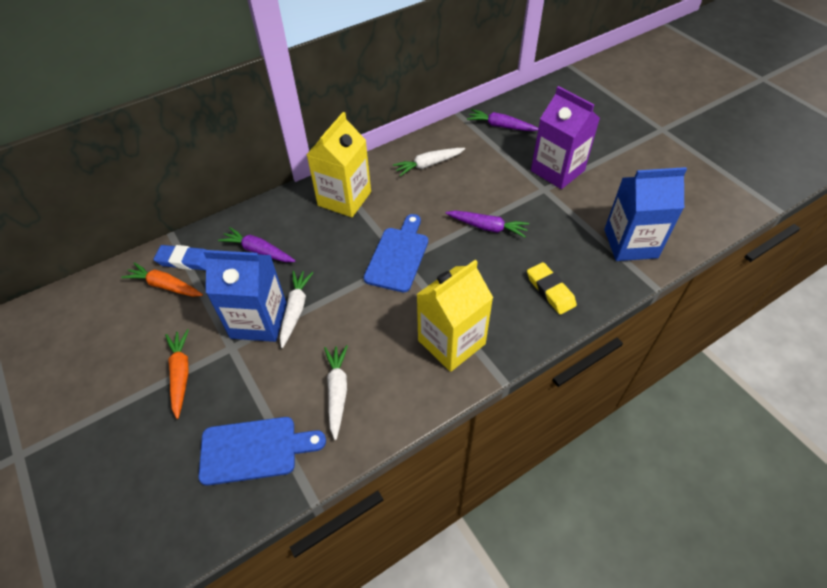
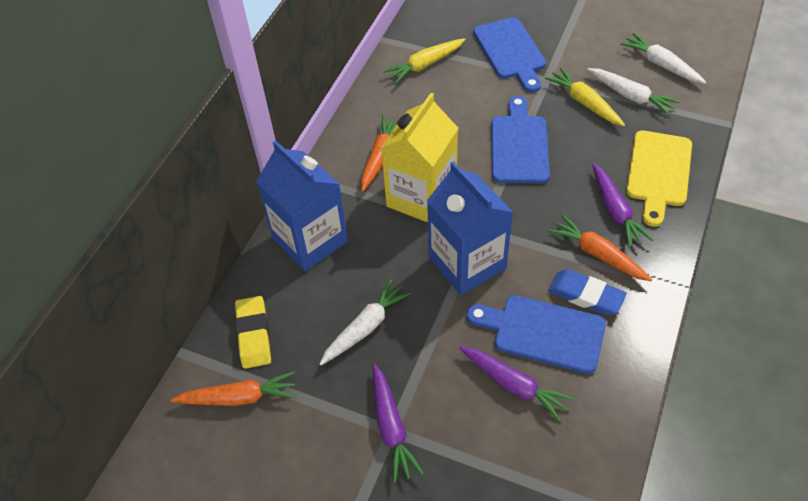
blue cutting board: 2 -> 3
orange carrot: 2 -> 3
purple carton: 1 -> 0
yellow carrot: 0 -> 2
yellow carton: 2 -> 1
yellow cutting board: 0 -> 1

